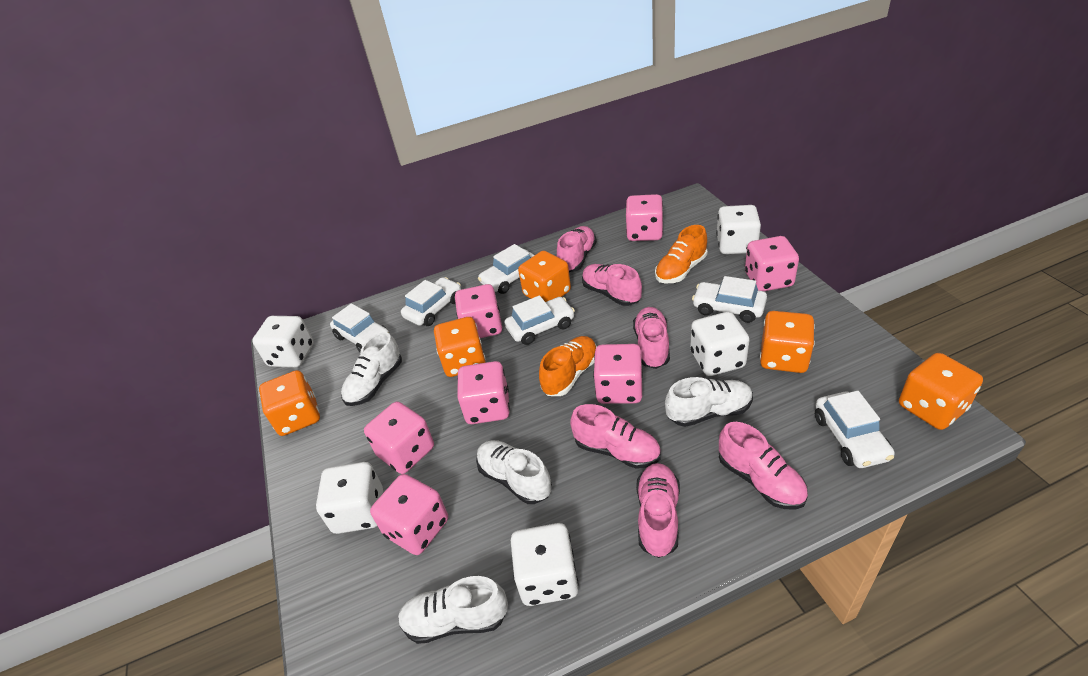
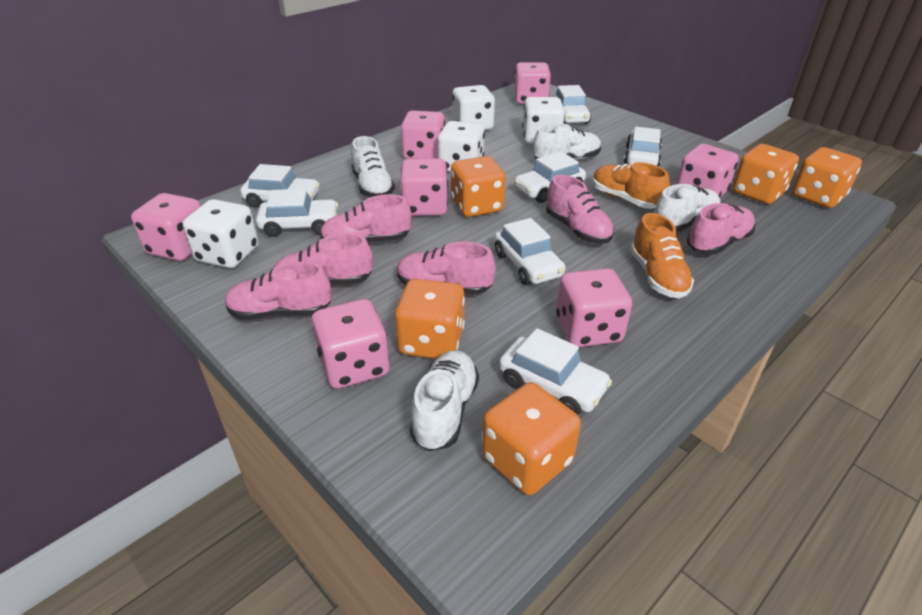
white car: 6 -> 7
white dice: 5 -> 4

